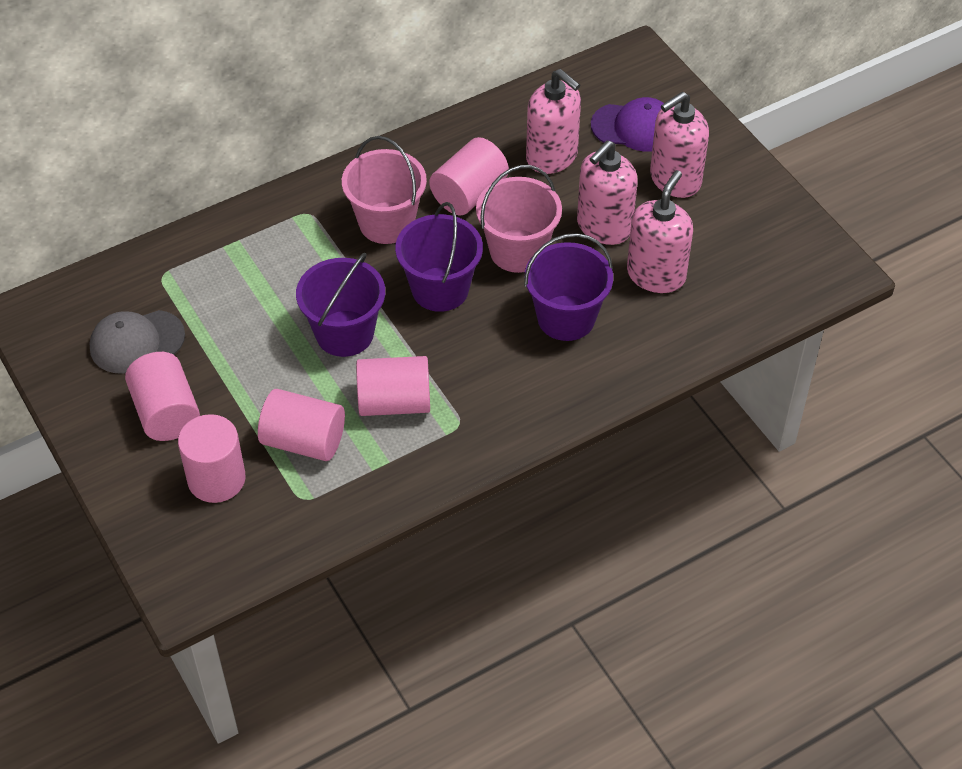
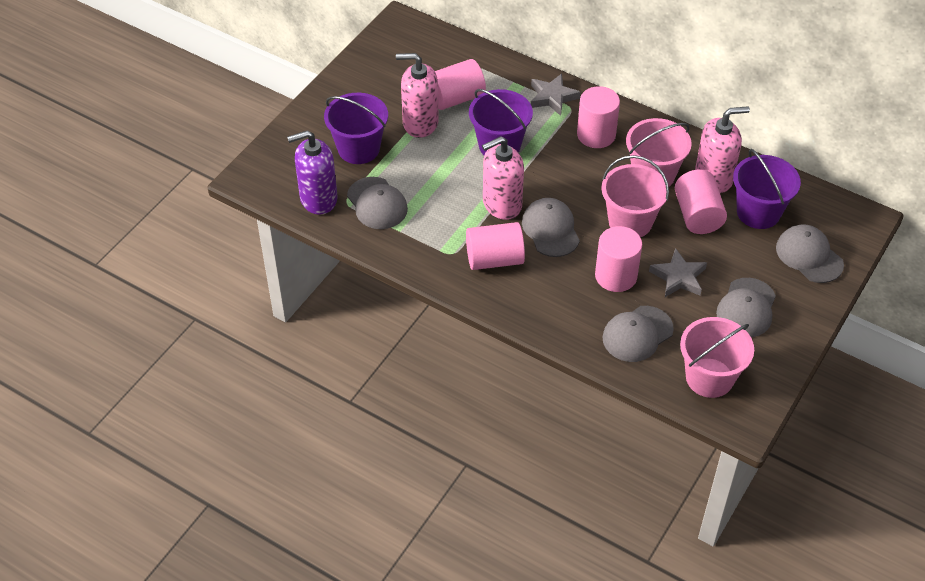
grey cap: 1 -> 5
grey star: 0 -> 2
pink bucket: 2 -> 3
pink soap dispenser: 4 -> 3
purple cap: 1 -> 0
purple soap dispenser: 0 -> 1

